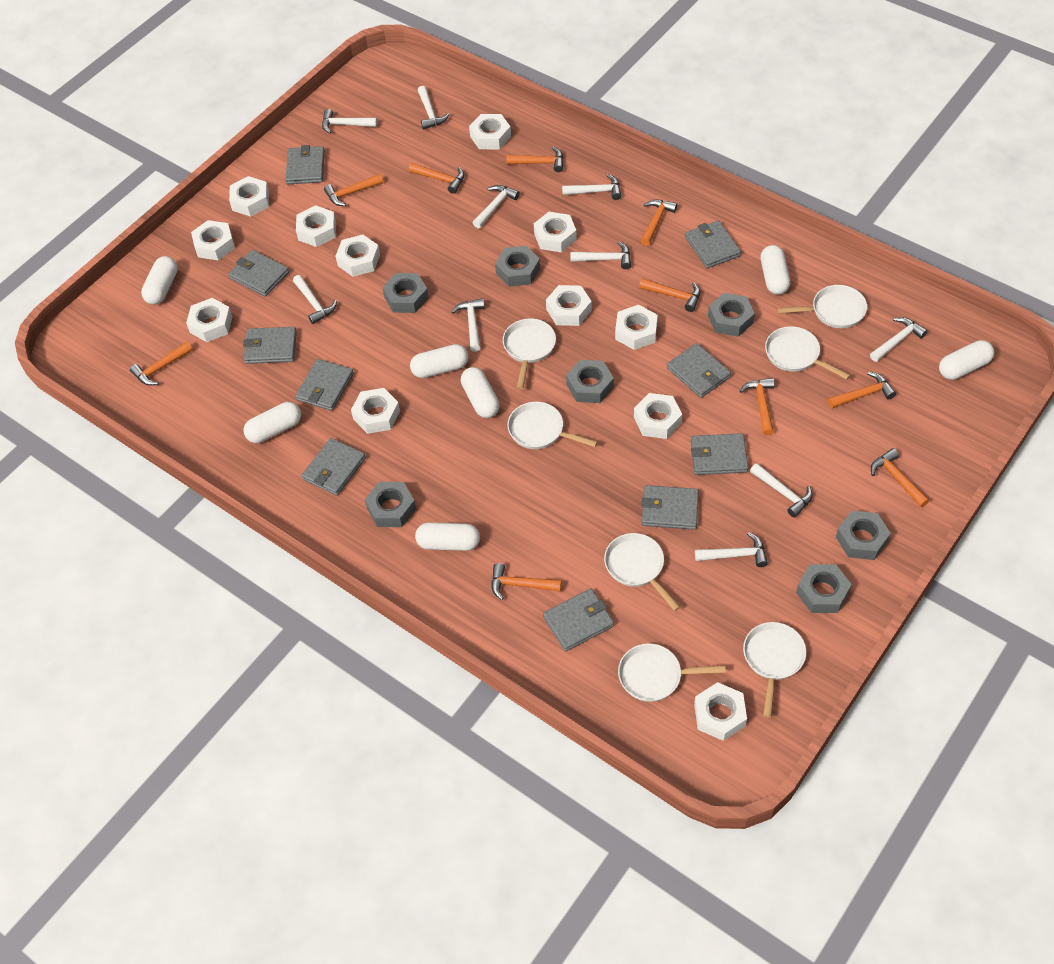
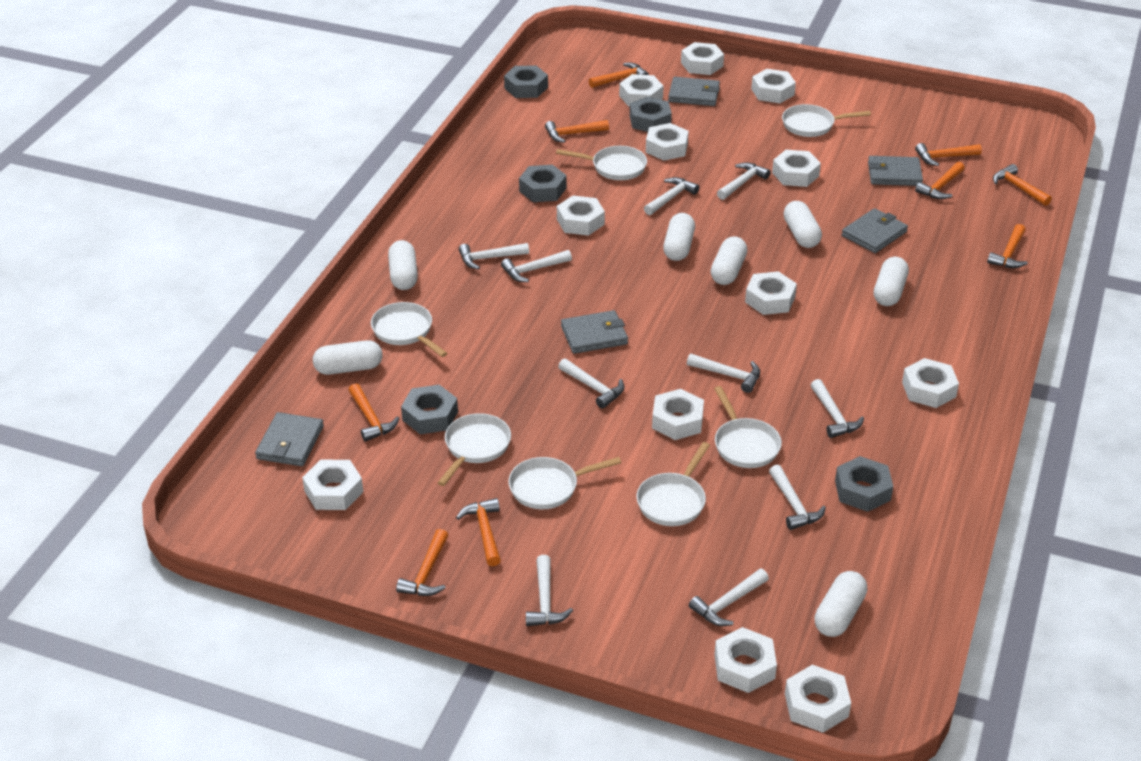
grey nut: 7 -> 5
grey wallet: 10 -> 5
orange hammer: 10 -> 9

